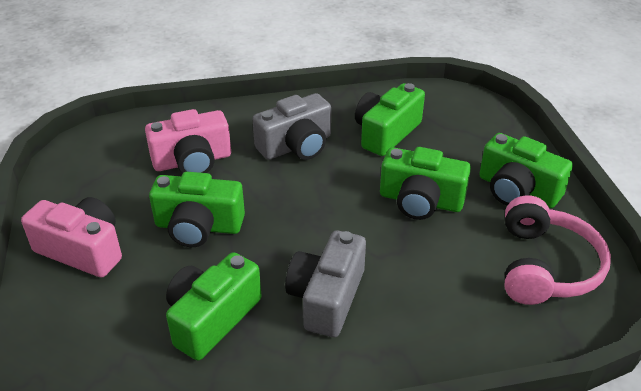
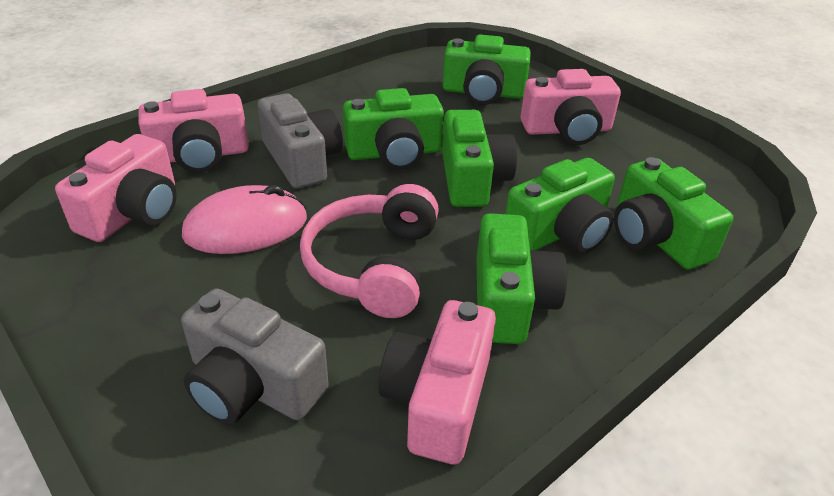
green camera: 5 -> 6
pink camera: 2 -> 4
pink mouse: 0 -> 1

